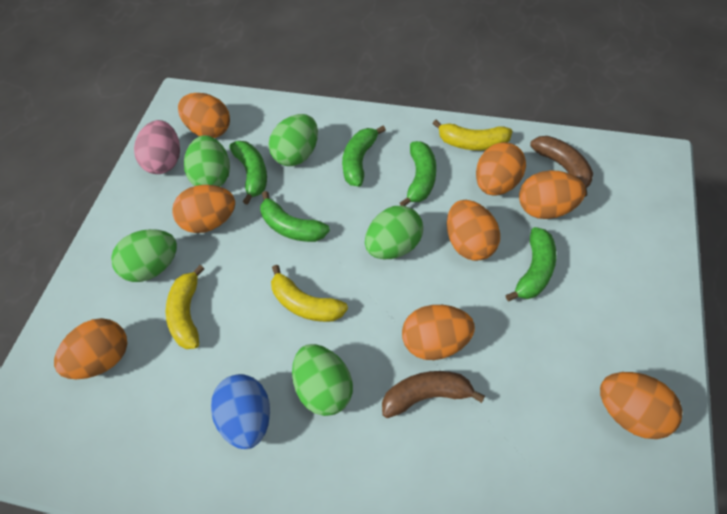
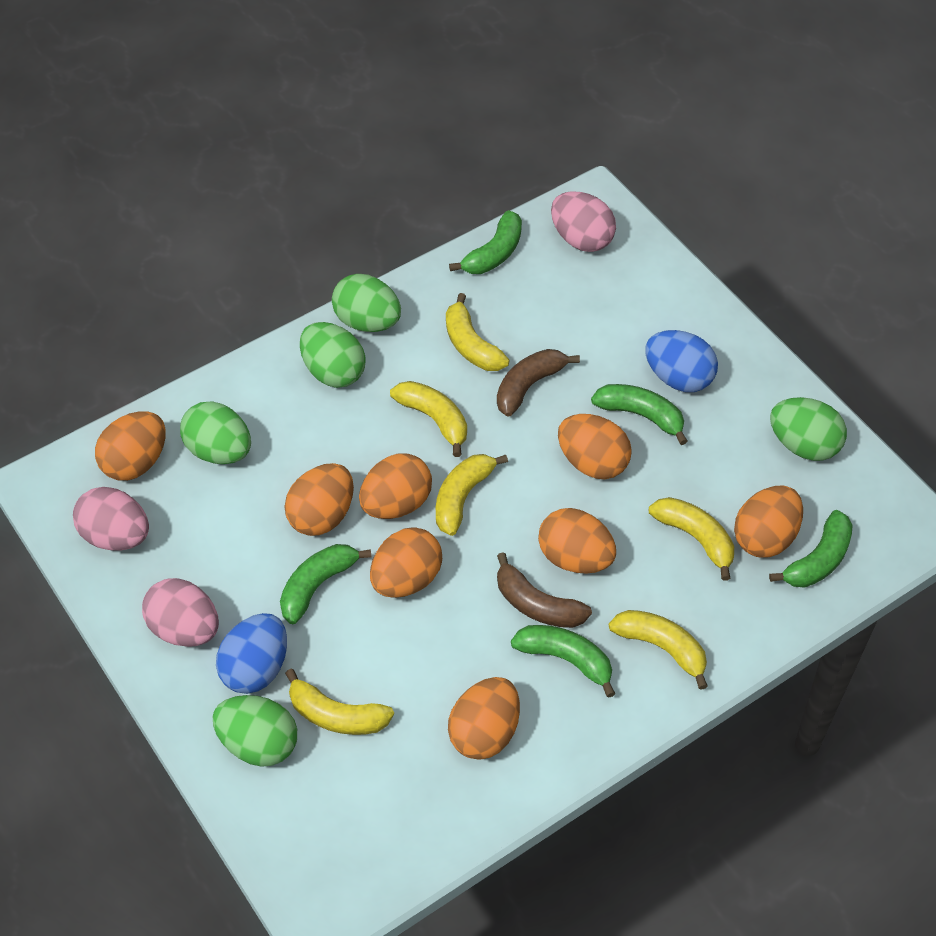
blue egg: 1 -> 2
pink egg: 1 -> 3
yellow banana: 3 -> 6

